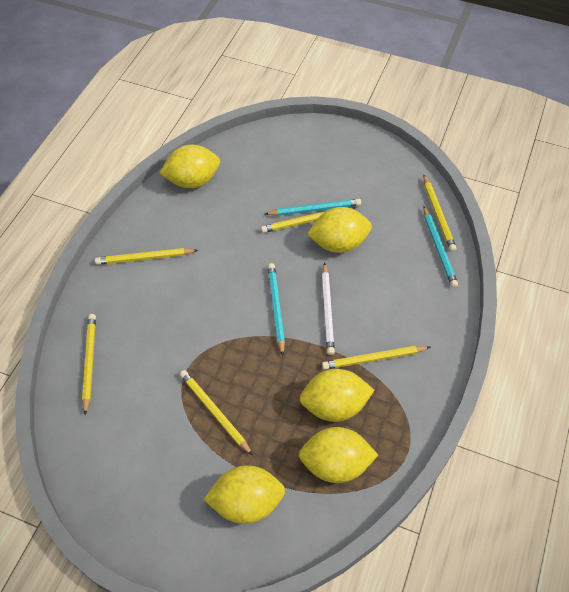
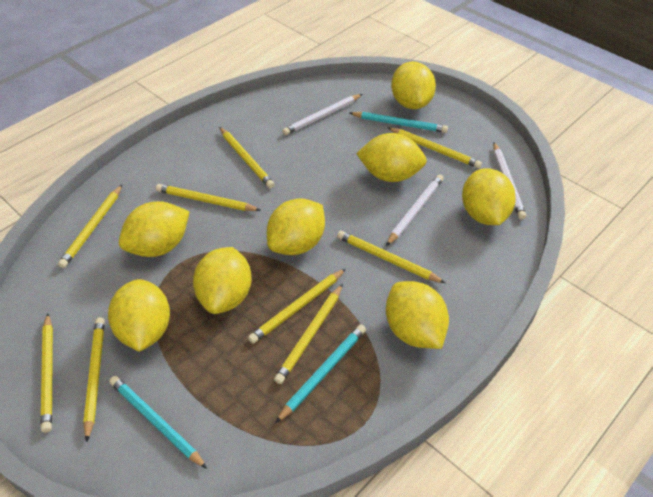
white pencil: 1 -> 3
yellow lemon: 5 -> 8
yellow pencil: 6 -> 9

